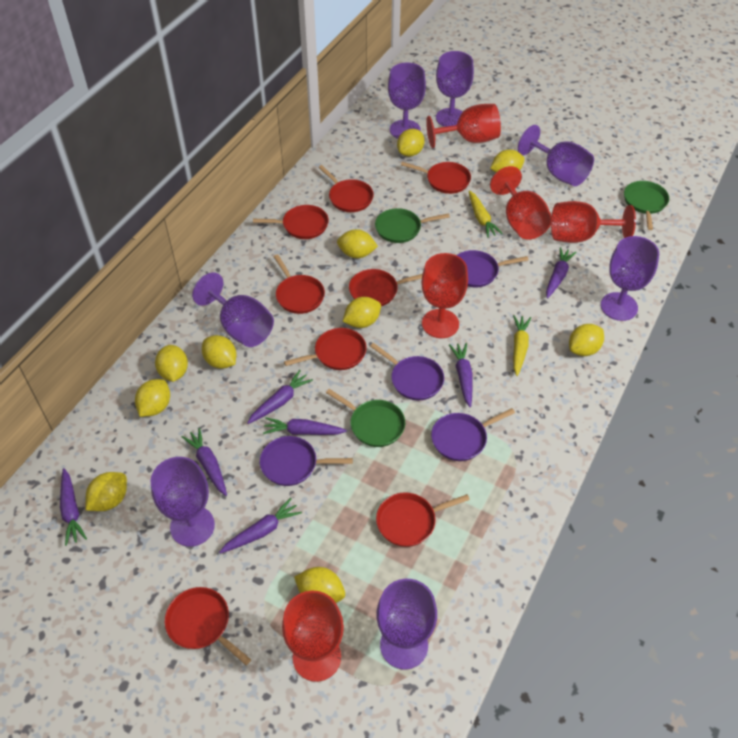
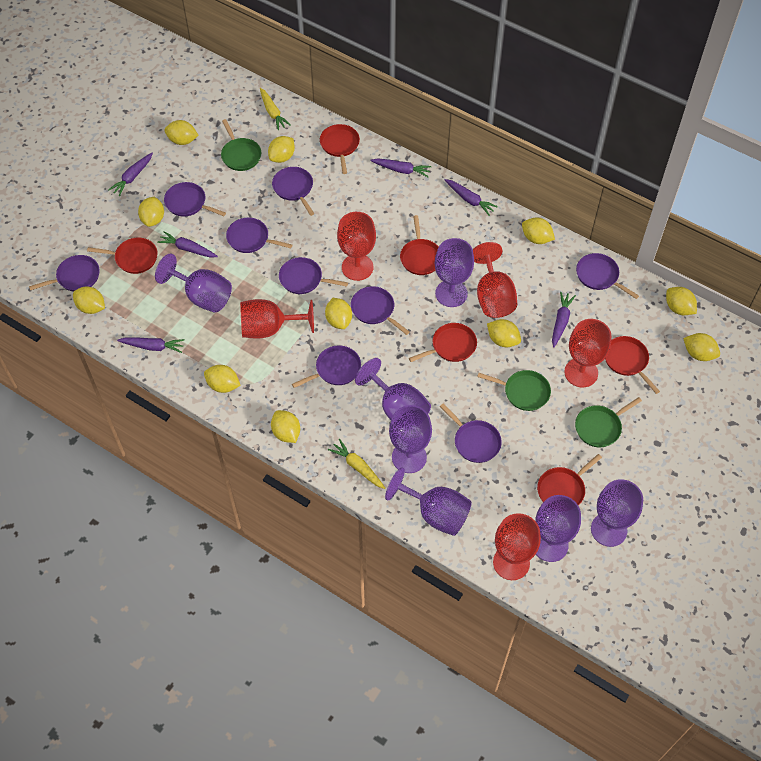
purple carrot: 7 -> 6
purple pan: 4 -> 9
red pan: 8 -> 6
yellow lemon: 10 -> 11

